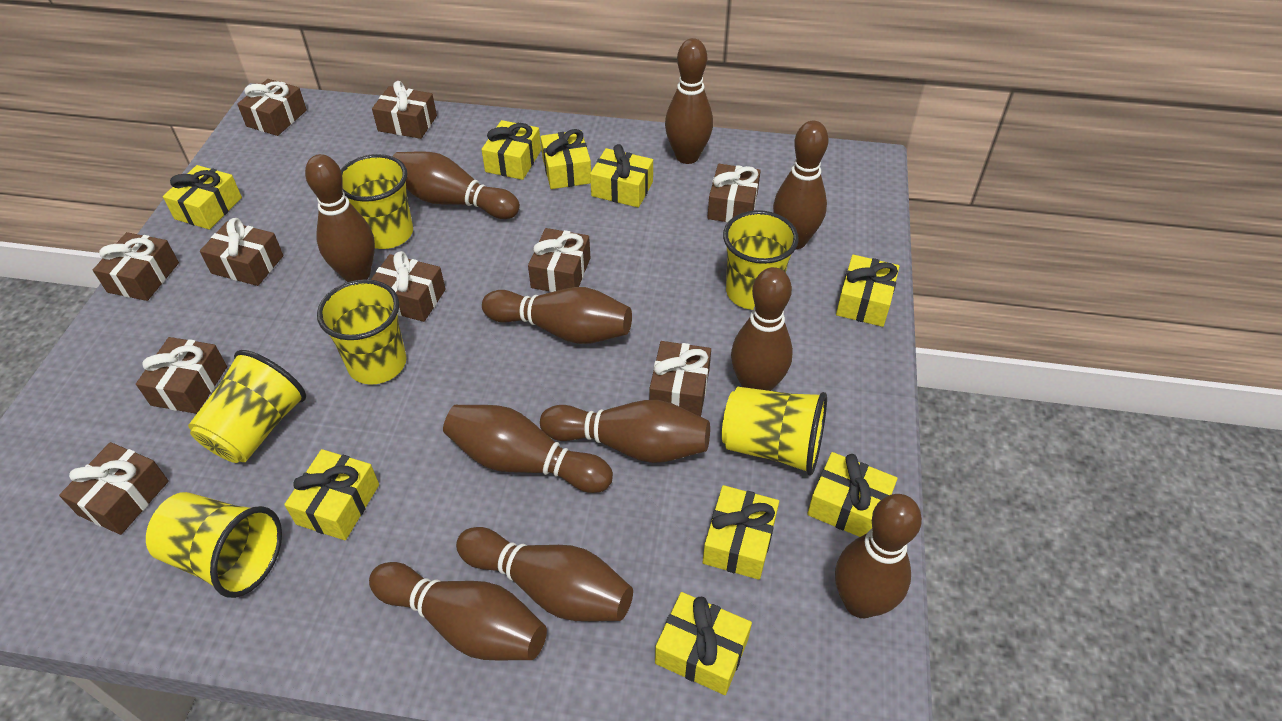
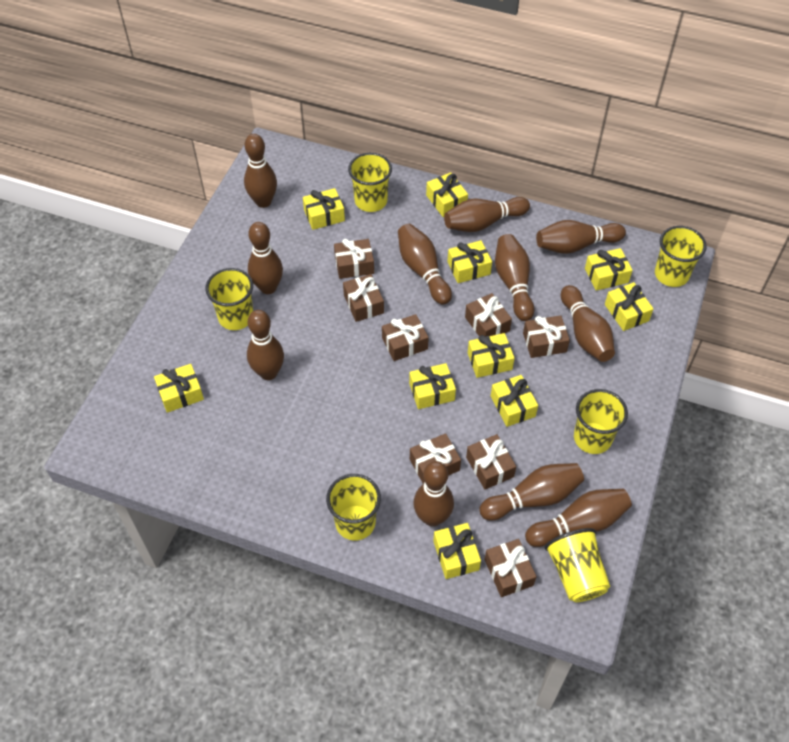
brown gift: 10 -> 8
yellow gift: 9 -> 10

